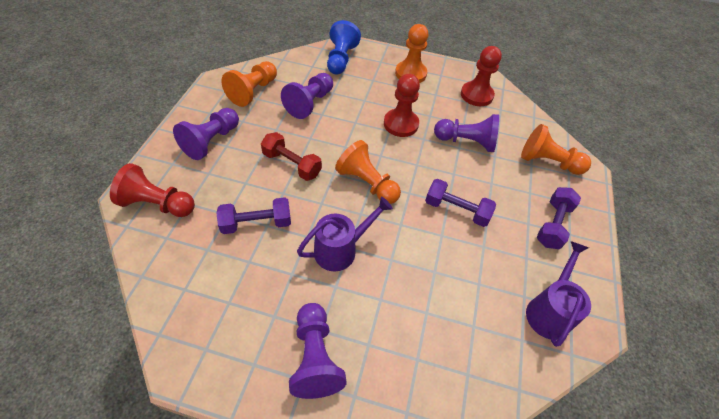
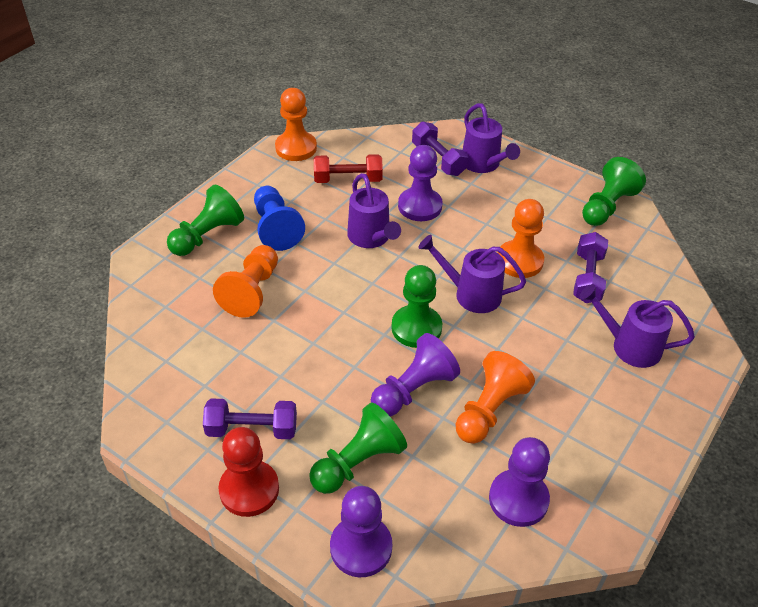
green pawn: 0 -> 4
purple watering can: 2 -> 4
red pawn: 3 -> 1

